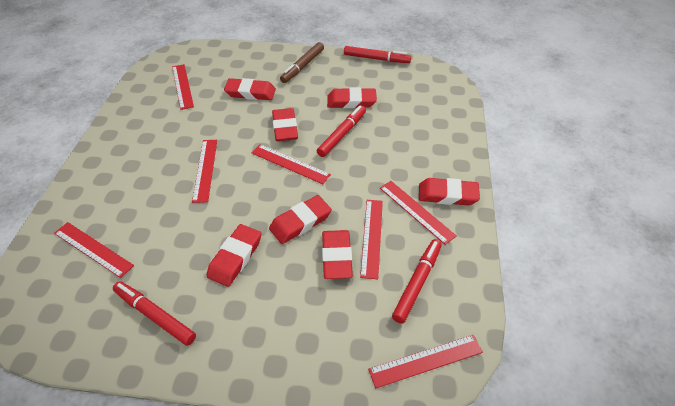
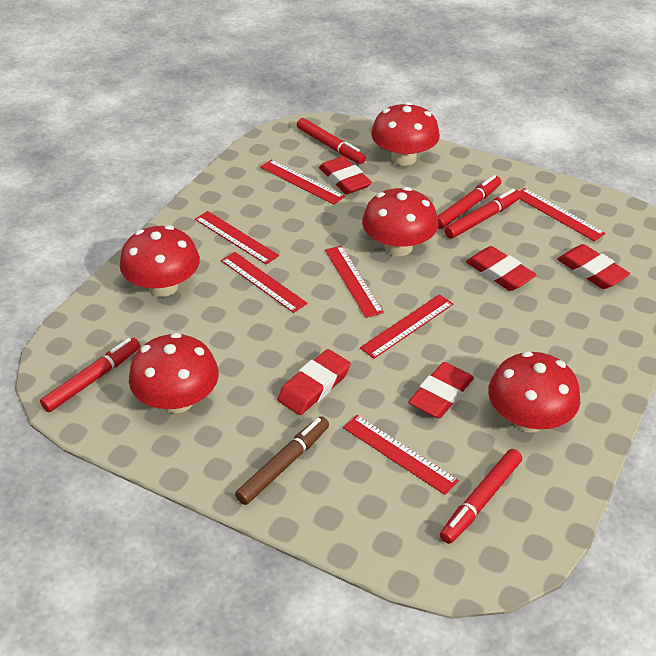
red eraser: 7 -> 5
red marker: 4 -> 5
red mushroom: 0 -> 5

